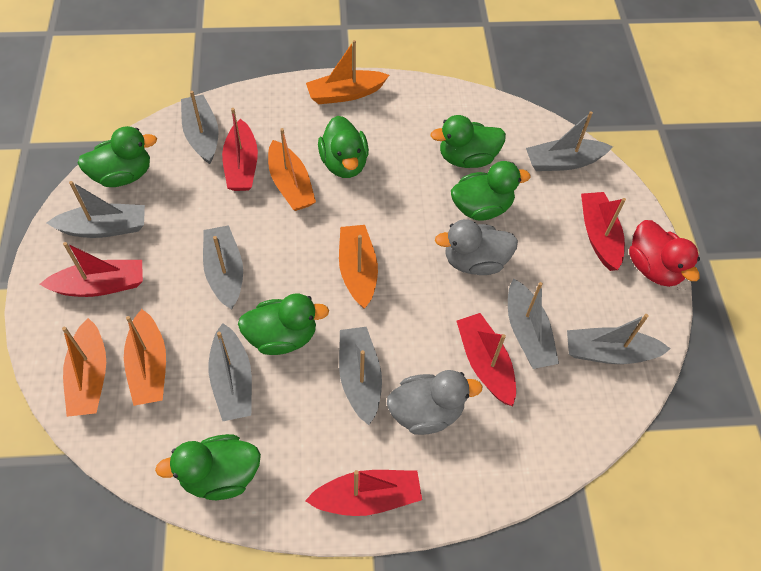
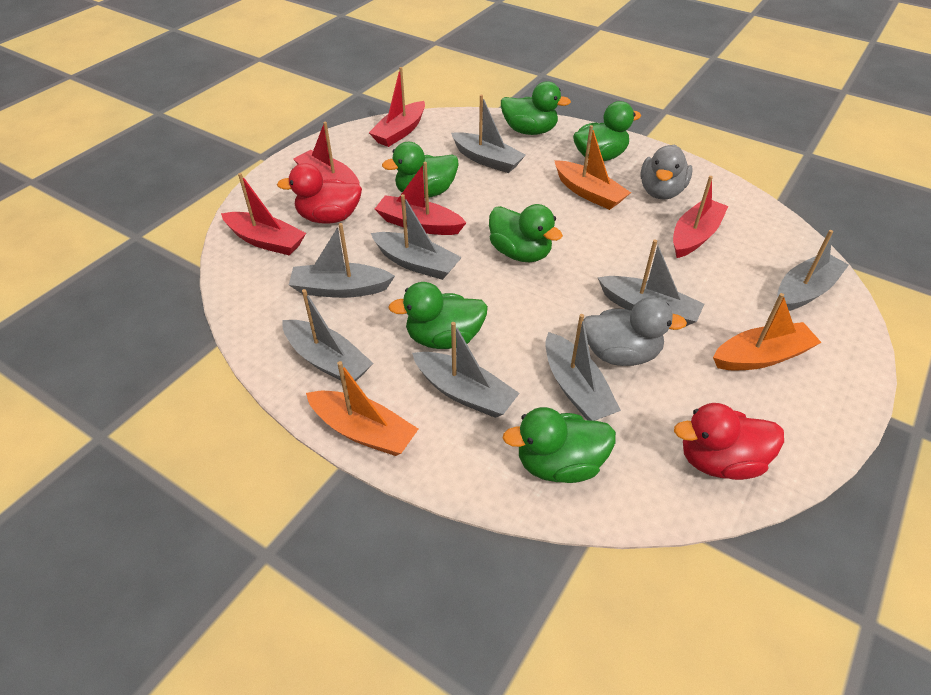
orange boat: 5 -> 3
red duck: 1 -> 2

